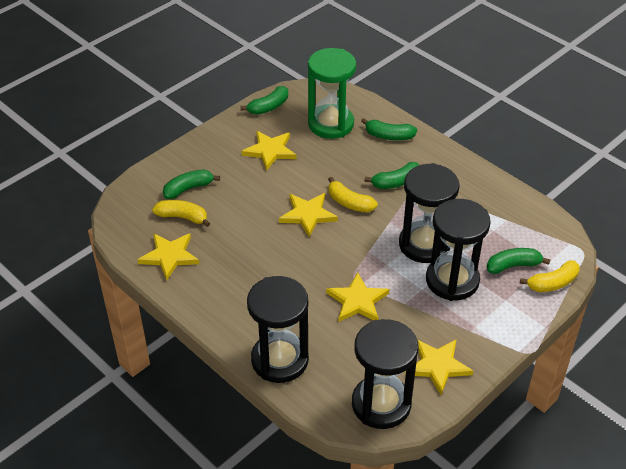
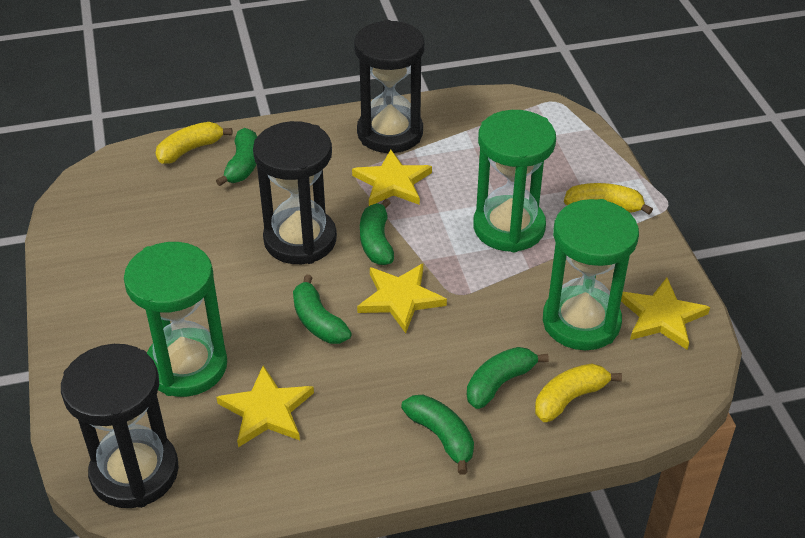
black hourglass: 4 -> 3
green hourglass: 1 -> 3
yellow star: 5 -> 4

